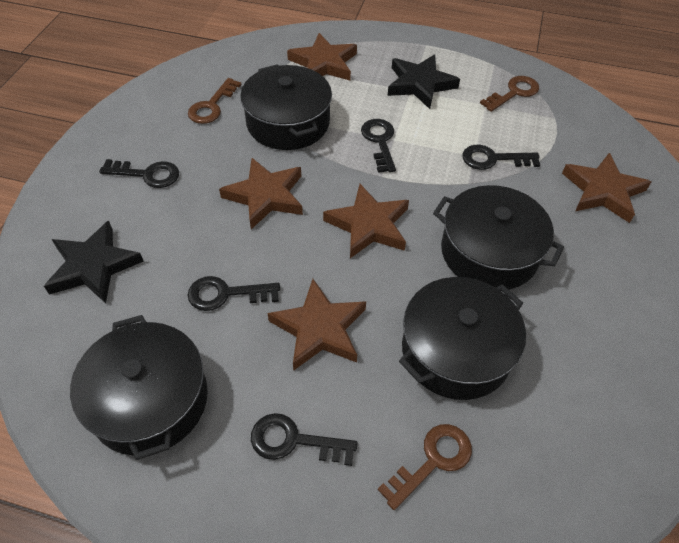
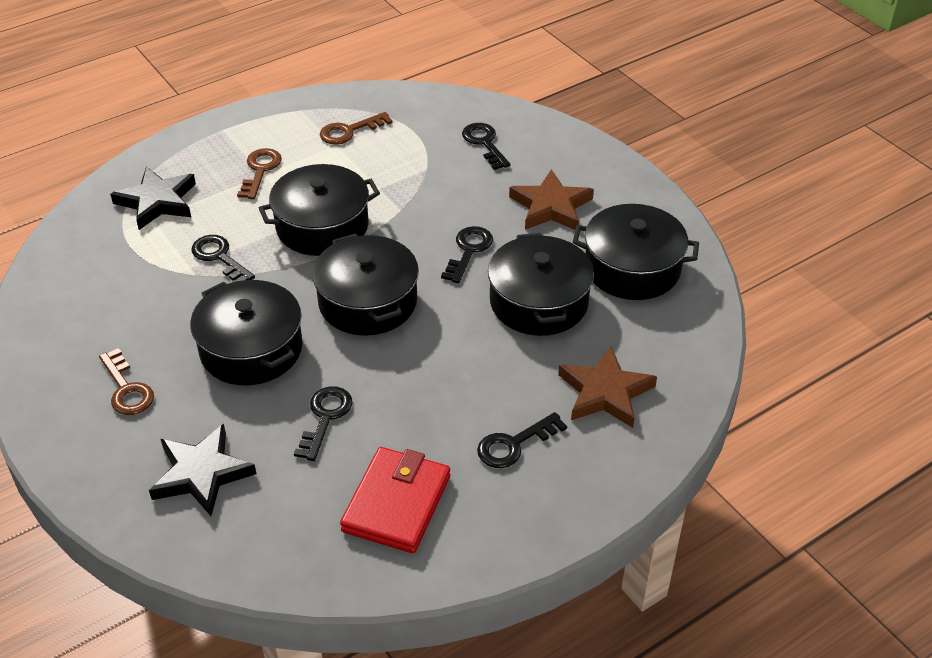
black pot: 4 -> 5
brown star: 5 -> 2
red wallet: 0 -> 1

